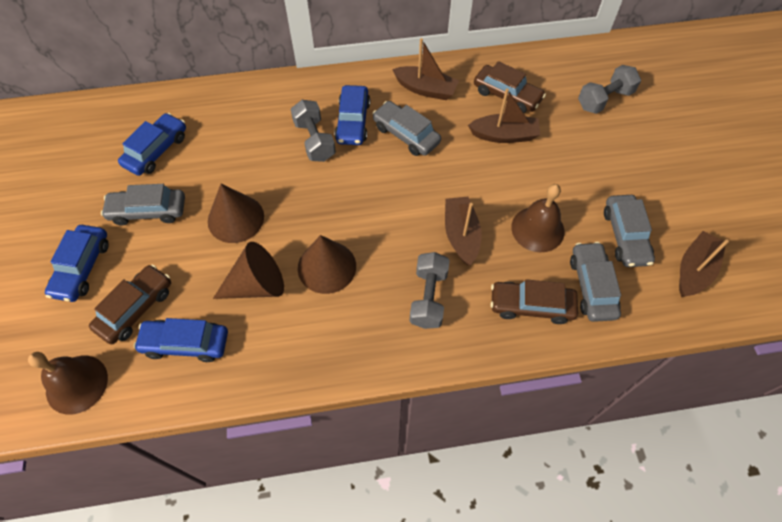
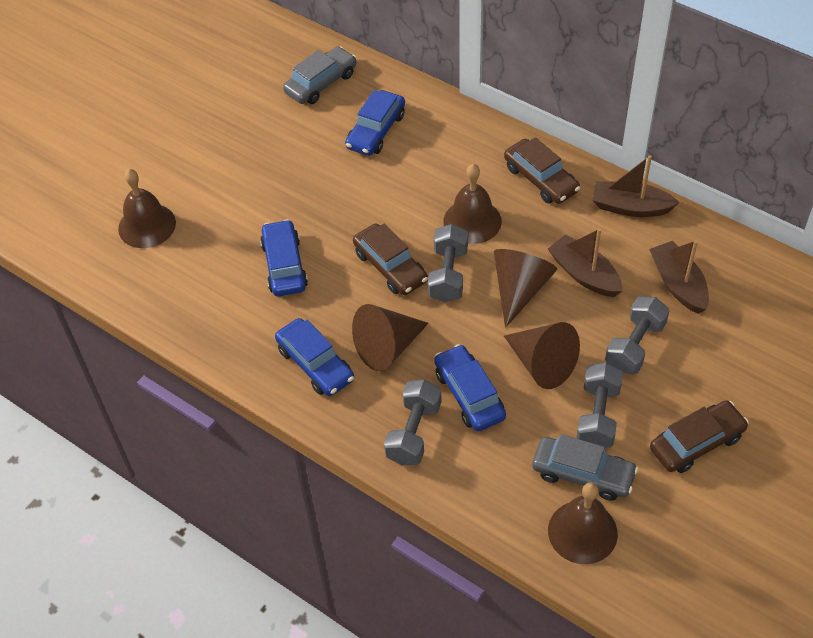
brown bell: 2 -> 3
brown boat: 4 -> 3
grey car: 4 -> 2
grey dumbbell: 3 -> 4

